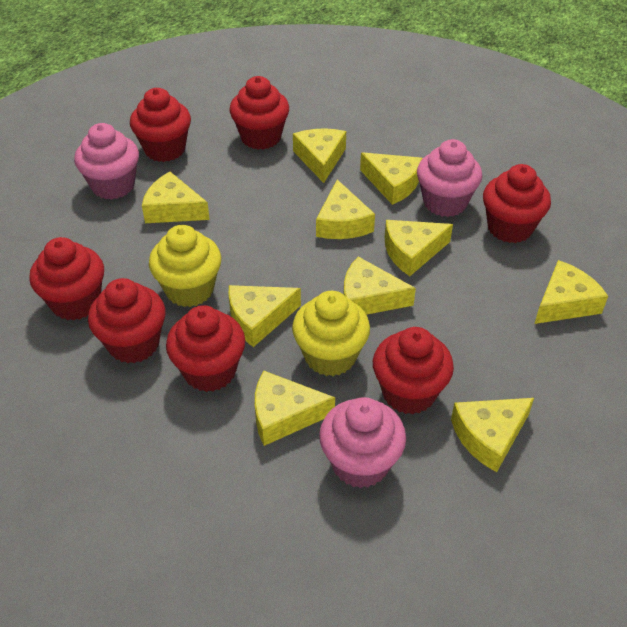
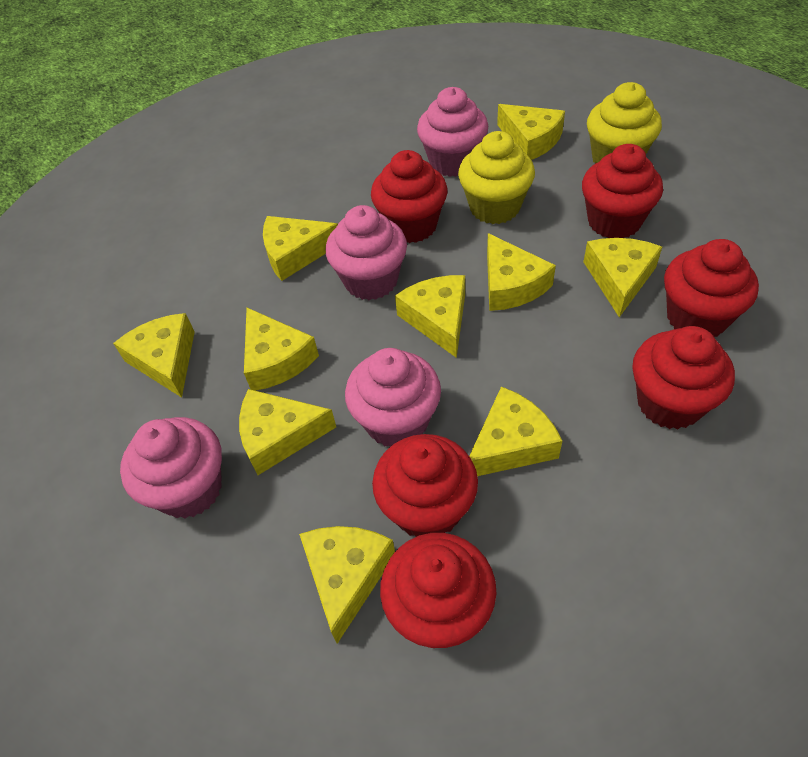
pink cupcake: 3 -> 4
red cupcake: 7 -> 6

